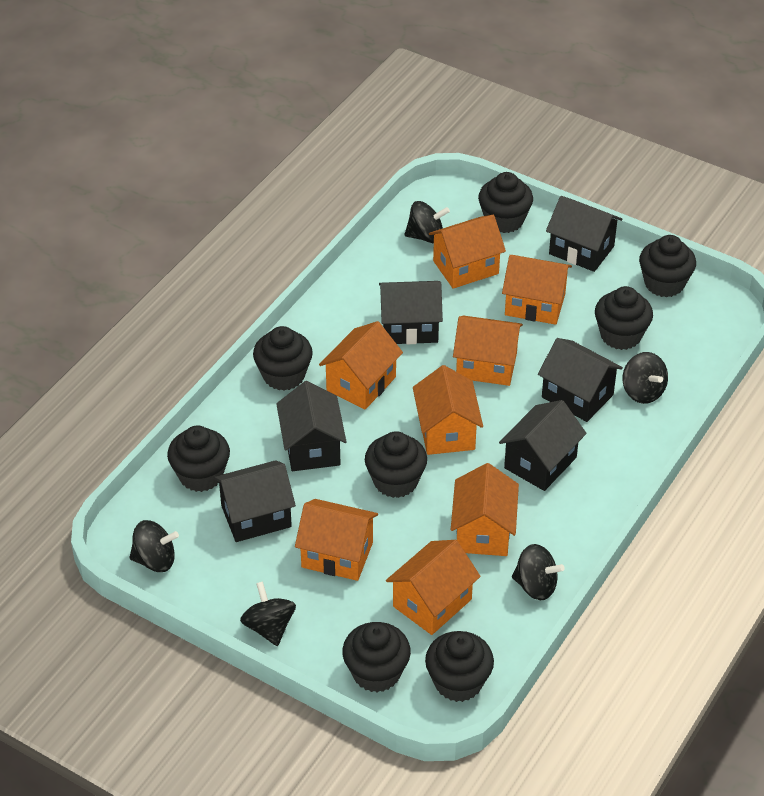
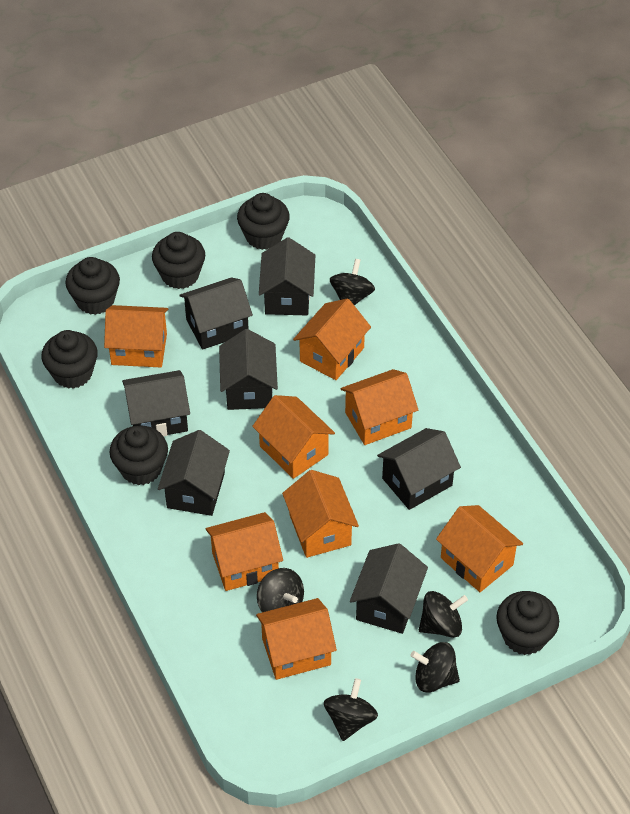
black cupcake: 8 -> 6
black house: 6 -> 7

